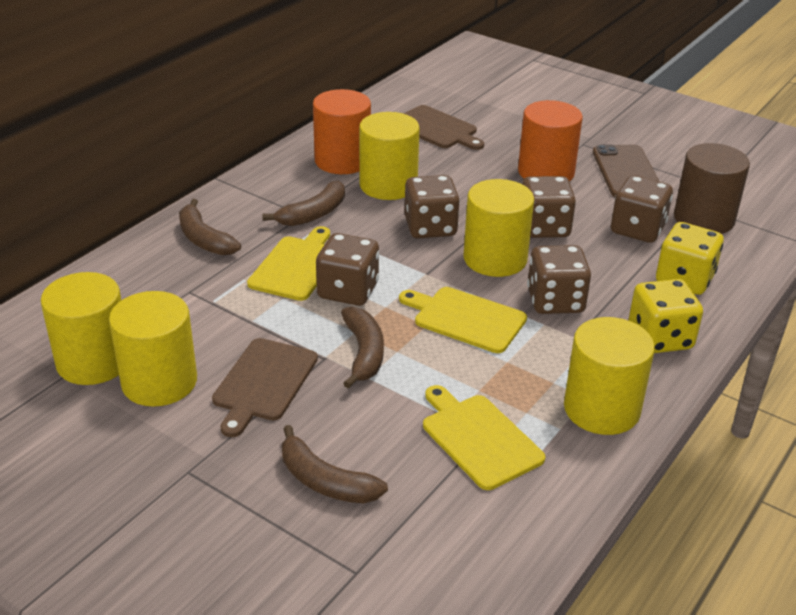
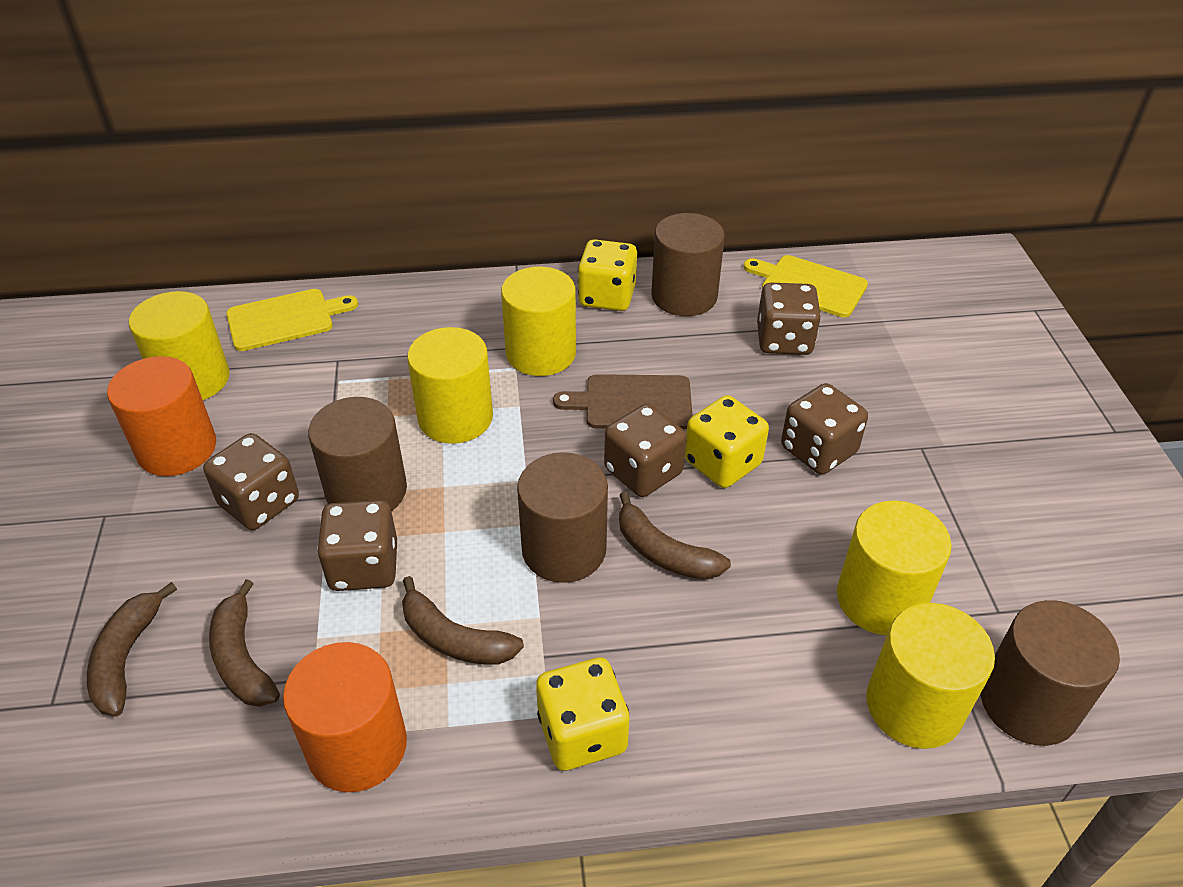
brown cutting board: 2 -> 1
brown cylinder: 1 -> 4
brown phone: 1 -> 0
yellow cutting board: 3 -> 2
yellow dice: 2 -> 3

